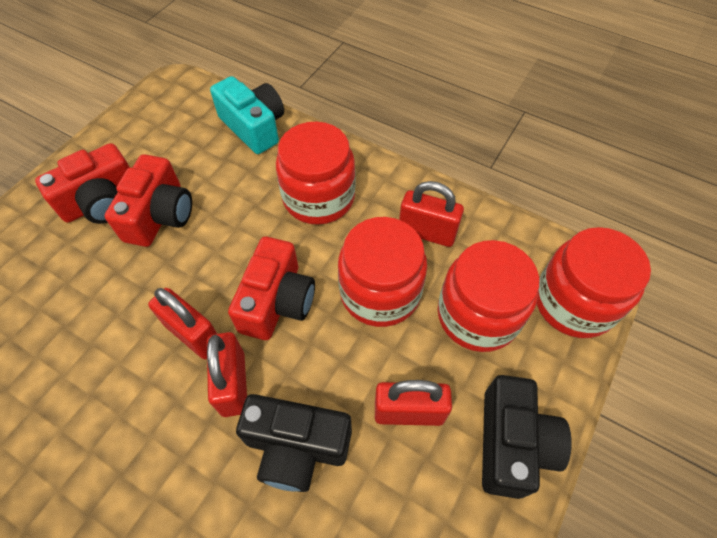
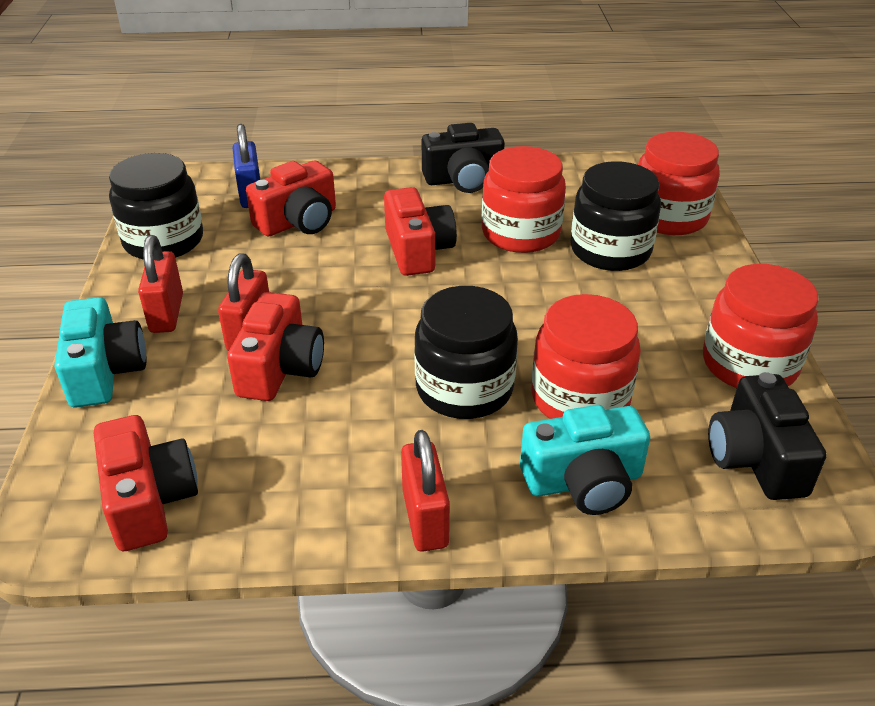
black jar: 0 -> 3
blue padlock: 0 -> 1
red camera: 3 -> 4
red padlock: 4 -> 3
turquoise camera: 1 -> 2

